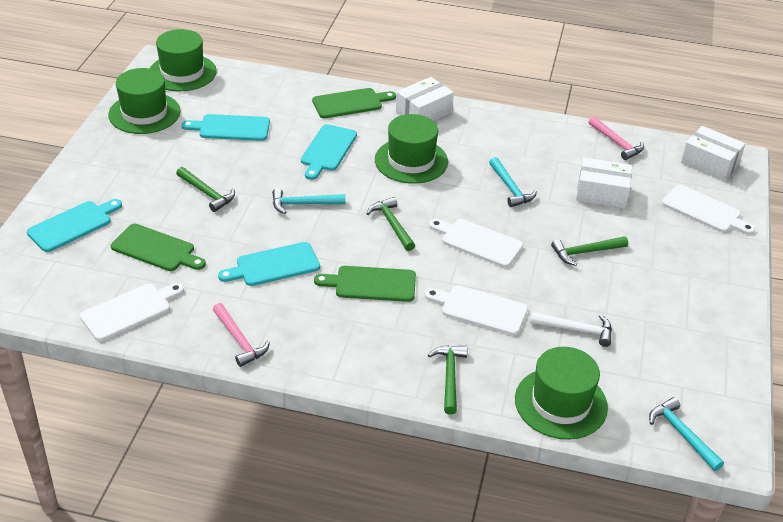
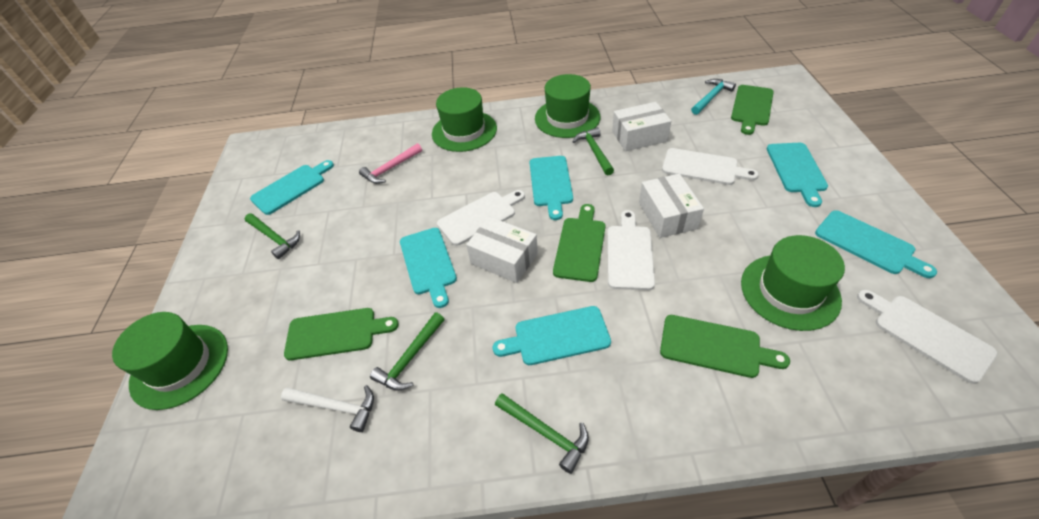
green cutting board: 3 -> 4
pink hammer: 2 -> 1
turquoise cutting board: 4 -> 6
turquoise hammer: 3 -> 1

